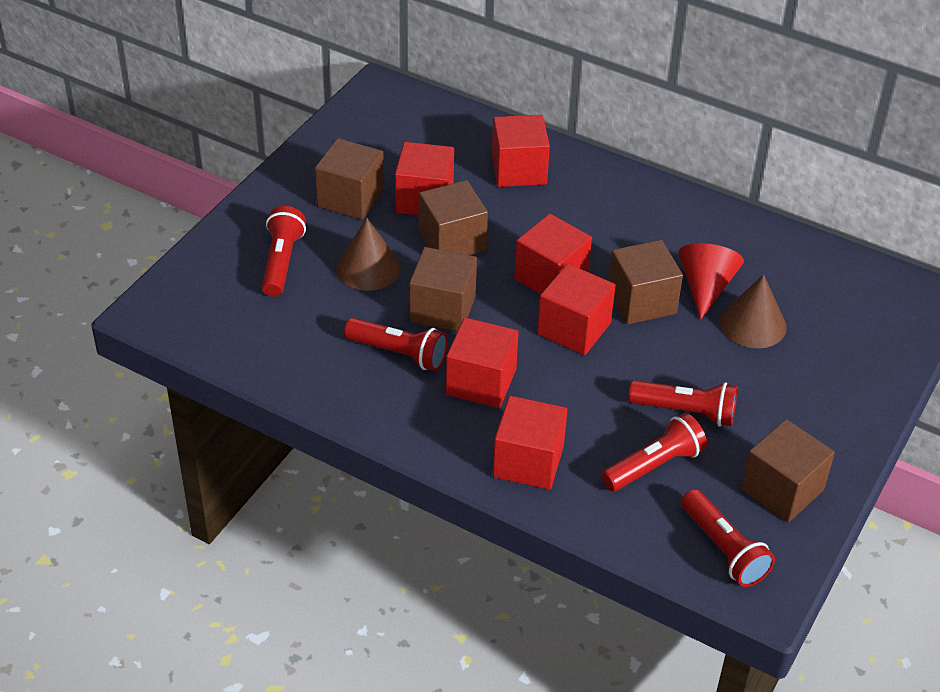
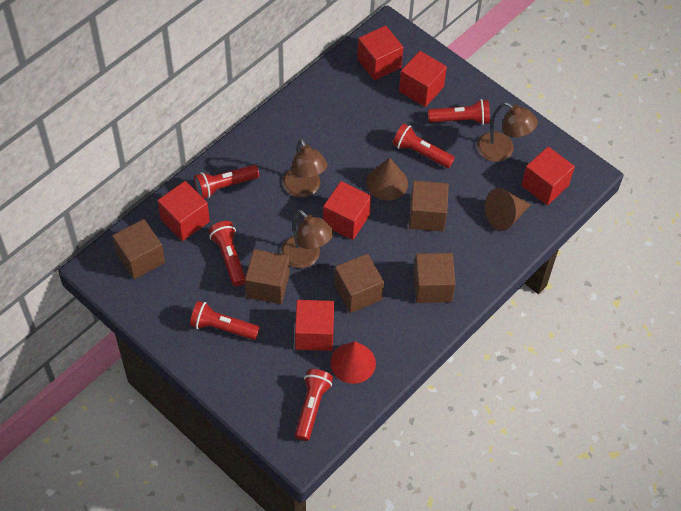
brown lamp: 0 -> 3
red flashlight: 5 -> 6

